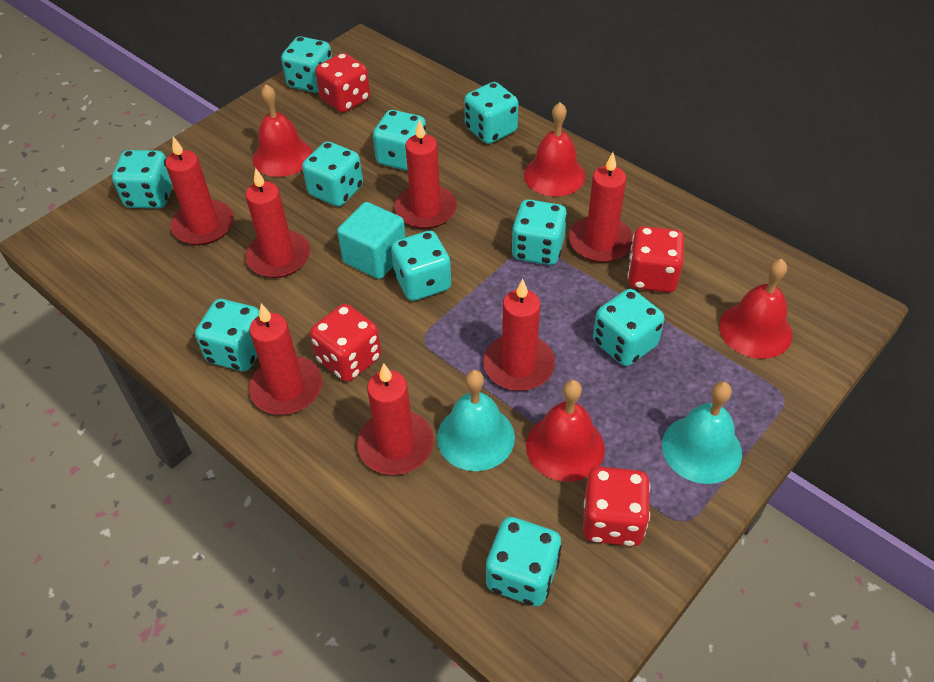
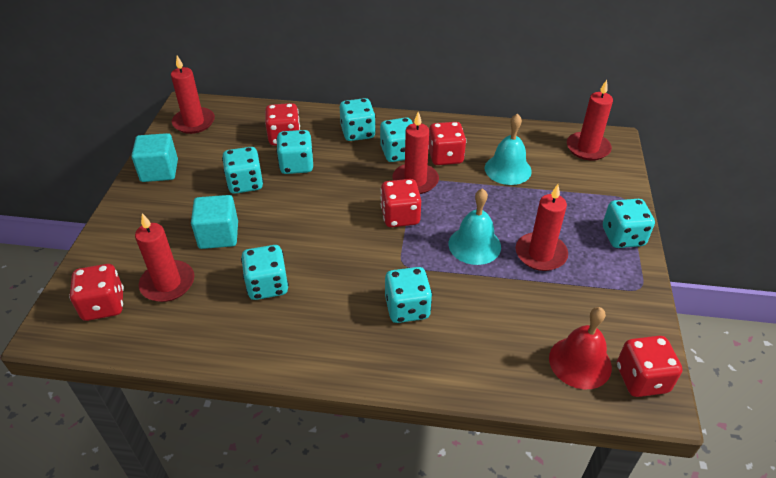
red bell: 4 -> 1
red candle: 7 -> 5
red dice: 4 -> 5
turquoise cube: 1 -> 2
turquoise dice: 10 -> 7

